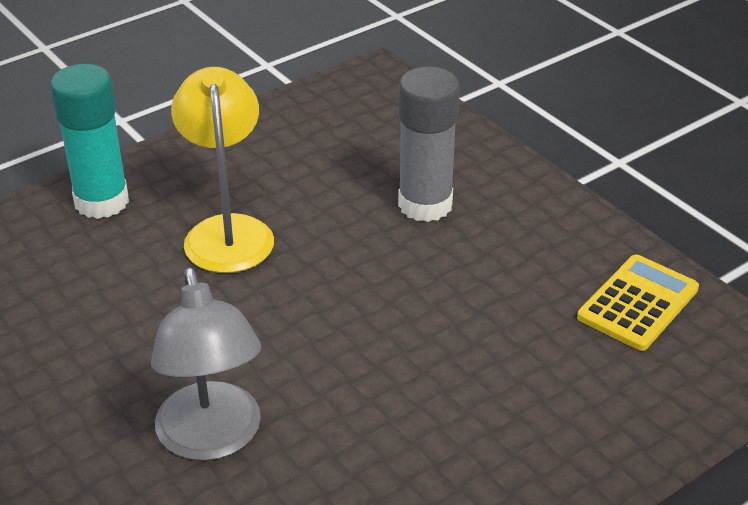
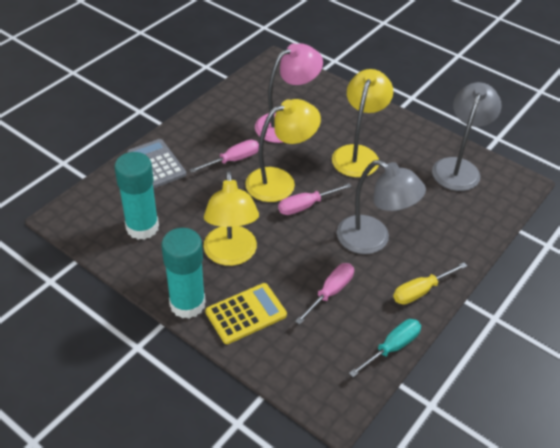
grey calculator: 0 -> 1
grey glue stick: 1 -> 0
grey lamp: 1 -> 2
pink lamp: 0 -> 1
pink screwdriver: 0 -> 3
turquoise glue stick: 1 -> 2
turquoise screwdriver: 0 -> 1
yellow lamp: 1 -> 3
yellow screwdriver: 0 -> 1

